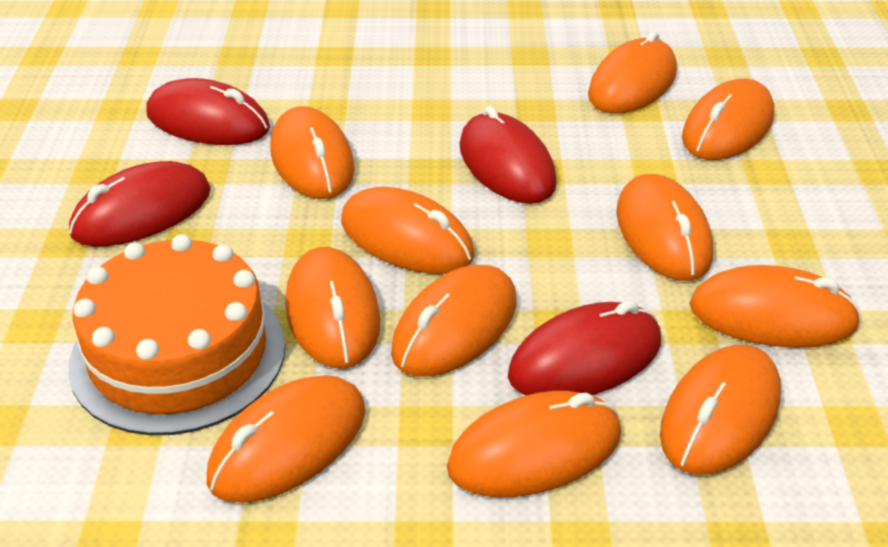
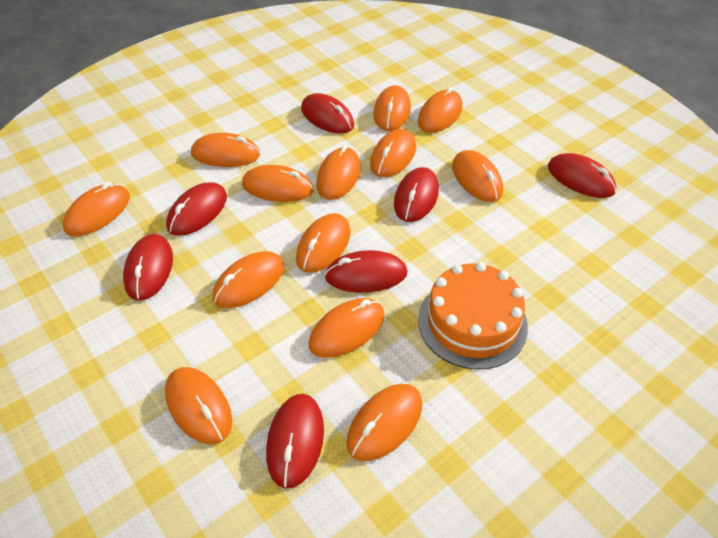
orange mouse: 11 -> 13
red mouse: 4 -> 7

